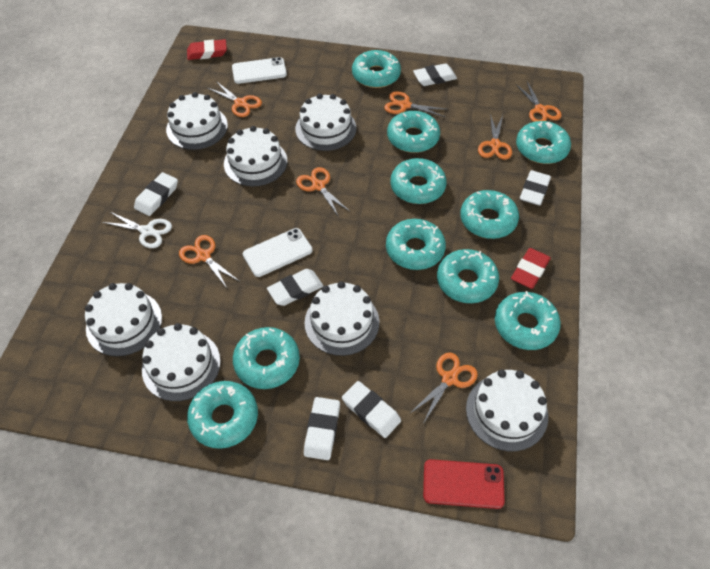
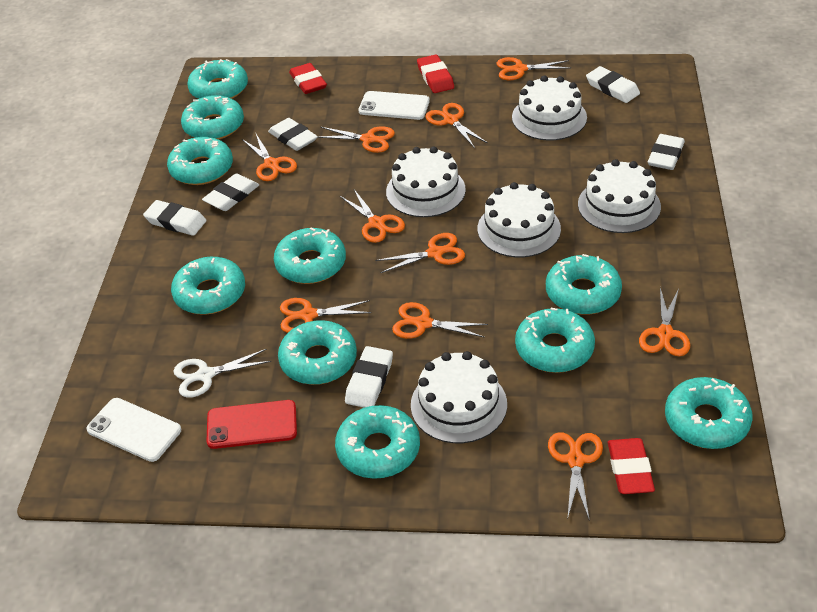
orange scissors: 7 -> 10
red eraser: 2 -> 3
white cake: 7 -> 5

